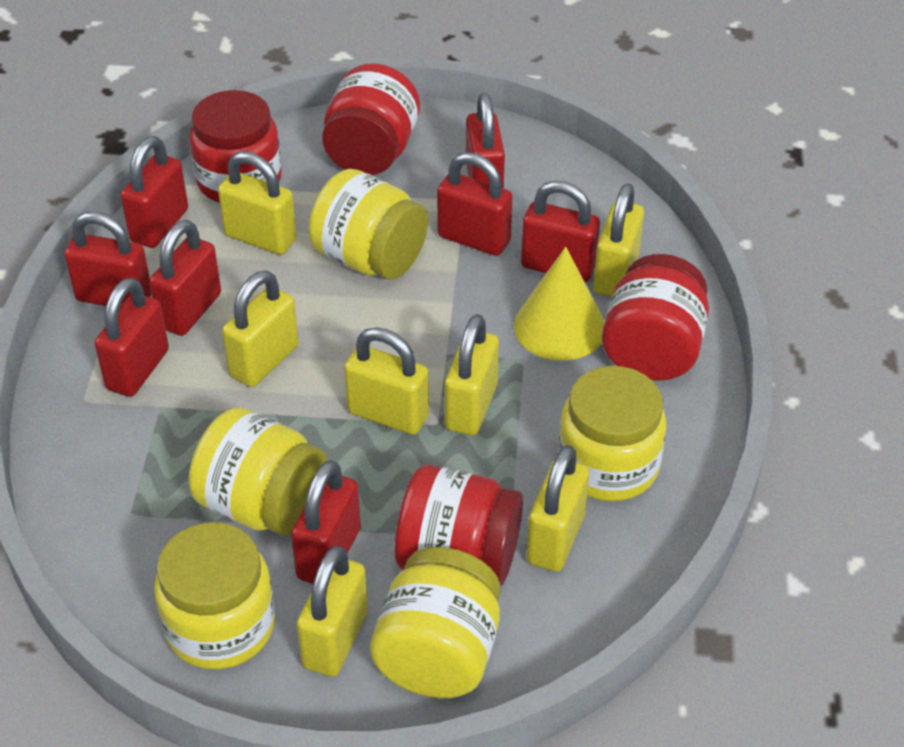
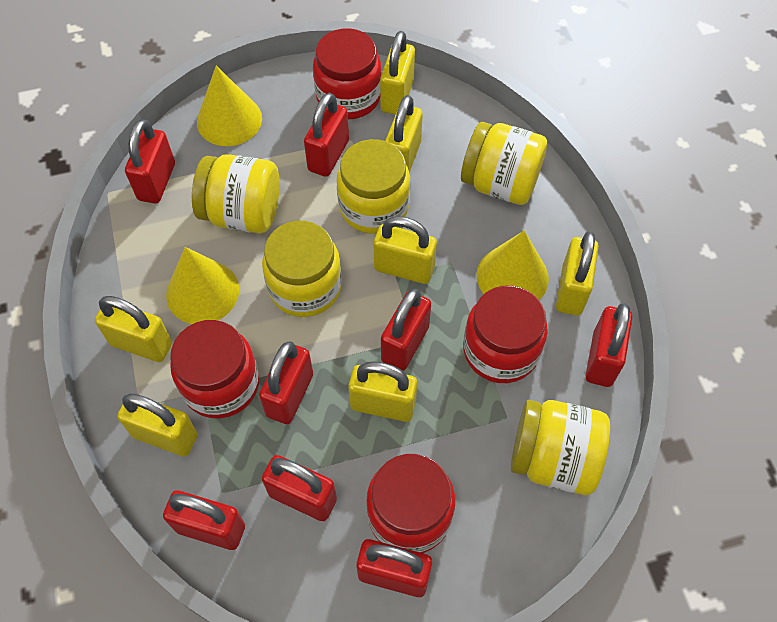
yellow cone: 1 -> 3

